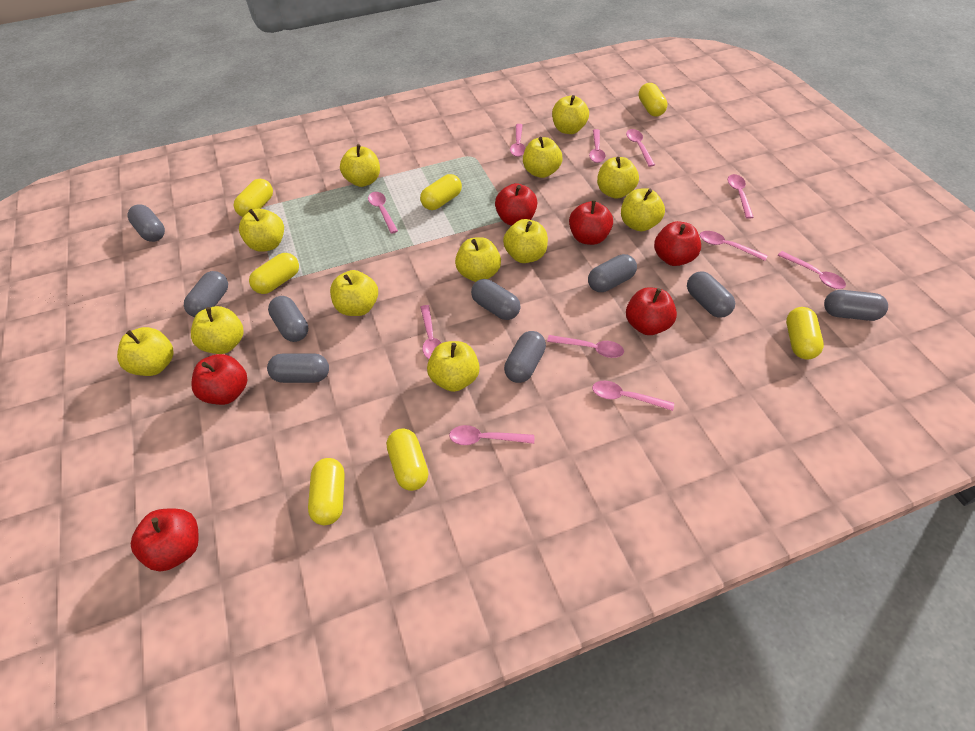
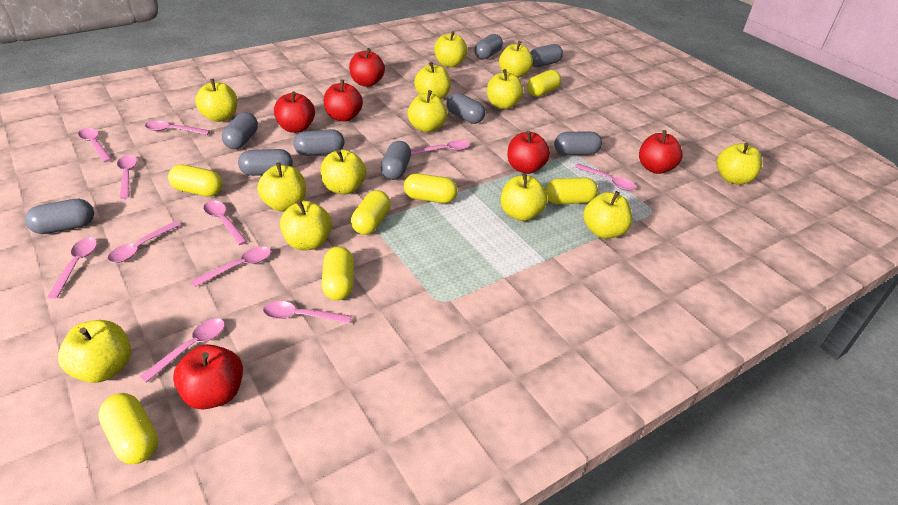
yellow apple: 12 -> 13

